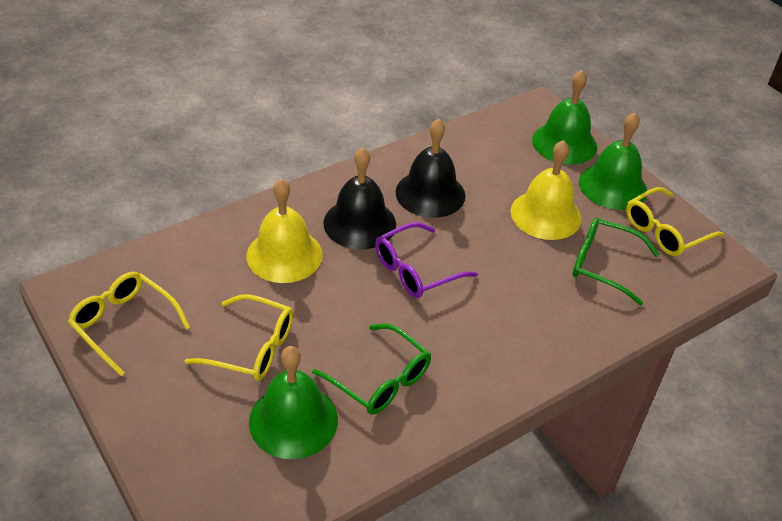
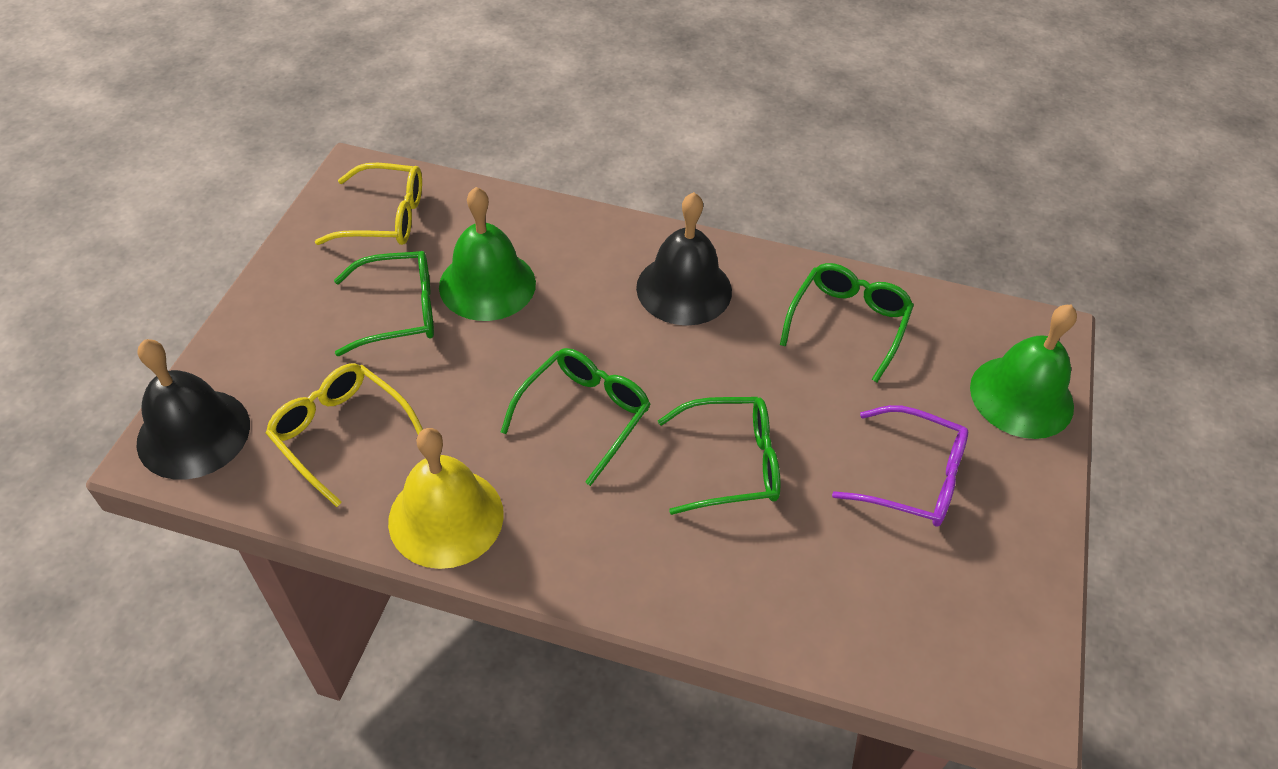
green bell: 3 -> 2
green glasses: 2 -> 4
yellow bell: 2 -> 1
yellow glasses: 3 -> 2

